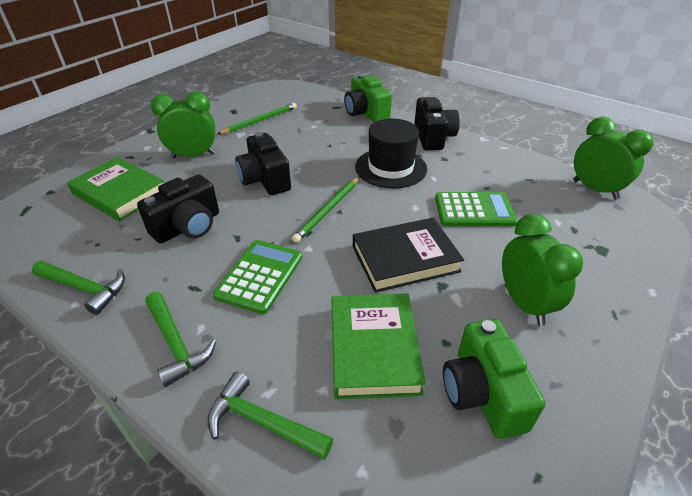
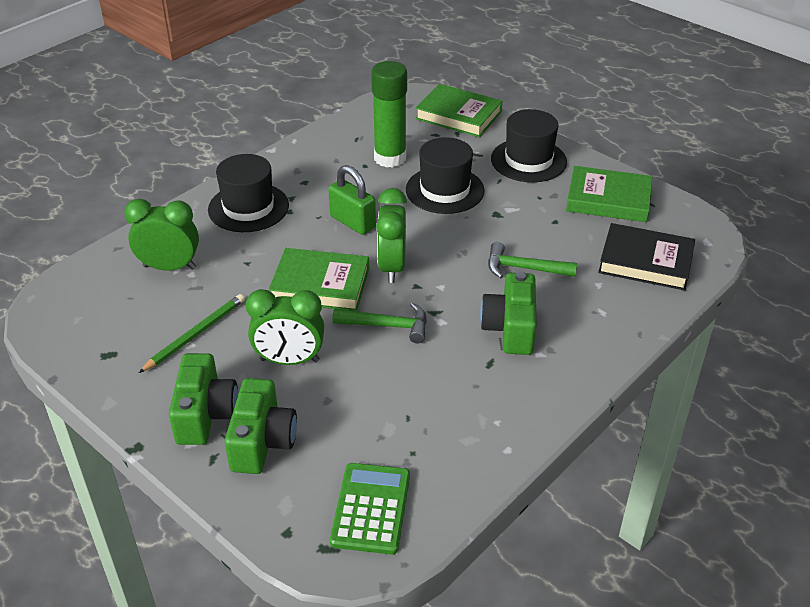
black camera: 3 -> 0
black hat: 1 -> 3
green book: 2 -> 3
green calculator: 2 -> 1
green camera: 2 -> 3
green glue stick: 0 -> 1
green hammer: 3 -> 2
green padlock: 0 -> 1
green pencil: 2 -> 1

